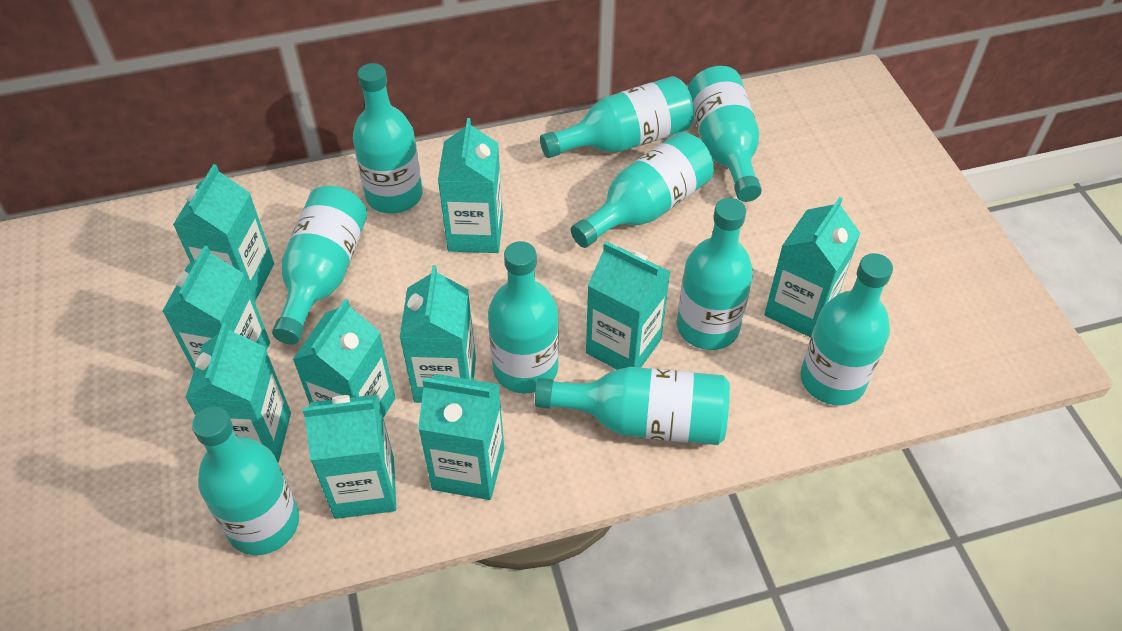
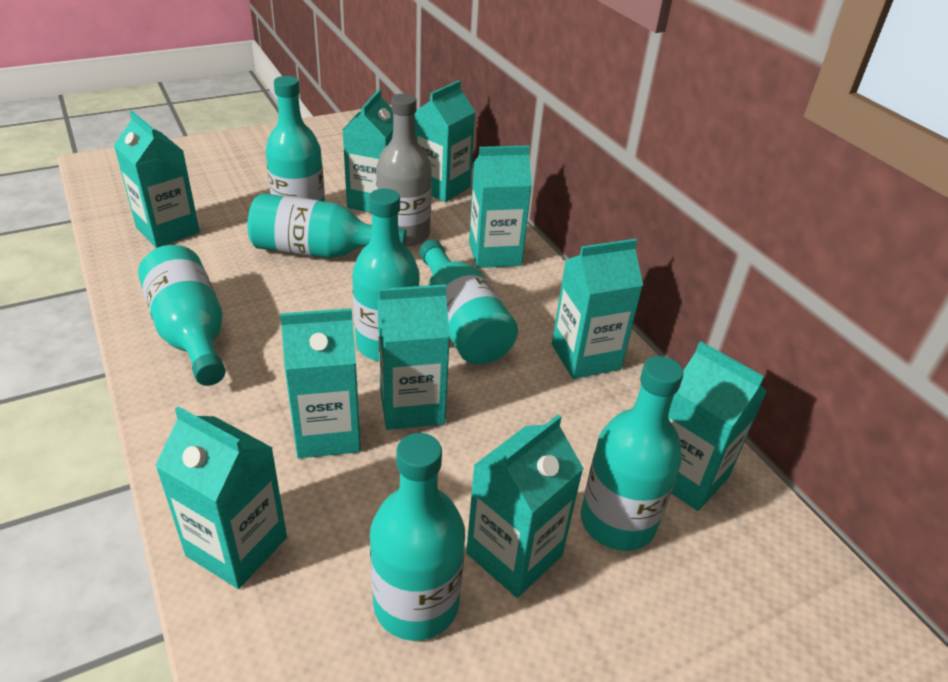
grey bottle: 0 -> 1
turquoise bottle: 10 -> 7

